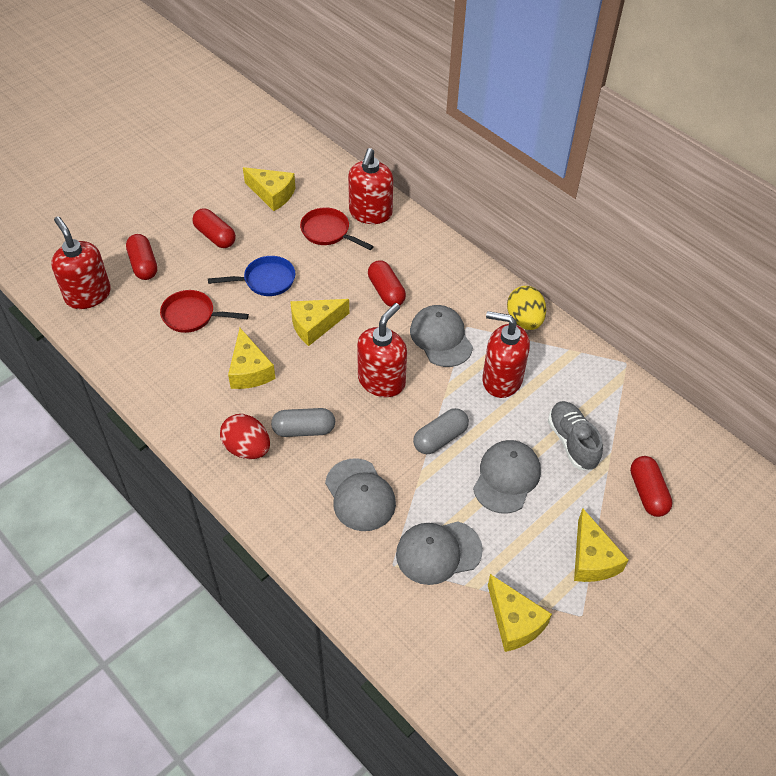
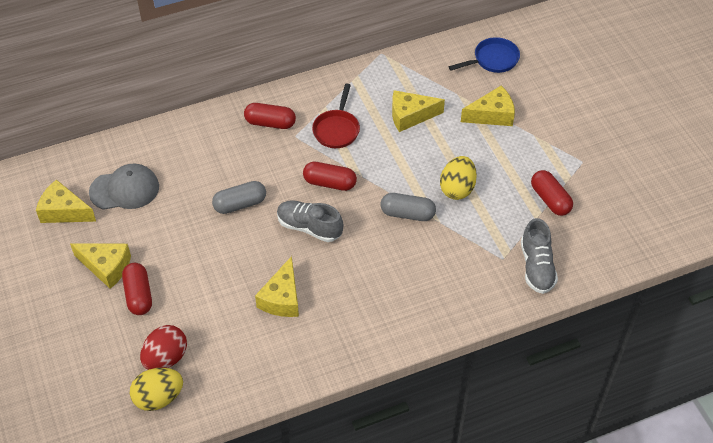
grey cap: 4 -> 1
grey shoe: 1 -> 2
red pan: 2 -> 1
red soap dispenser: 4 -> 0
yellow egg: 1 -> 2

